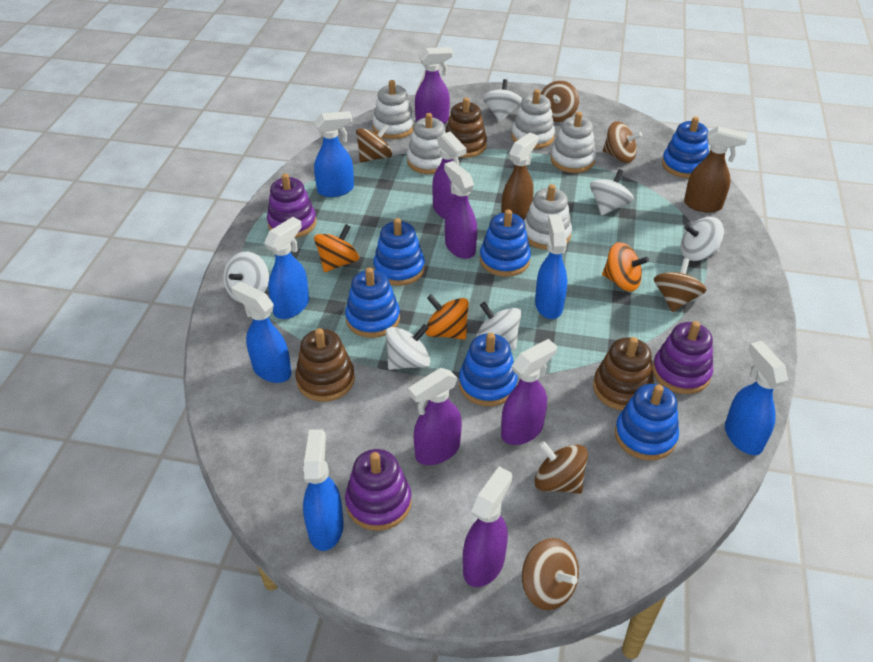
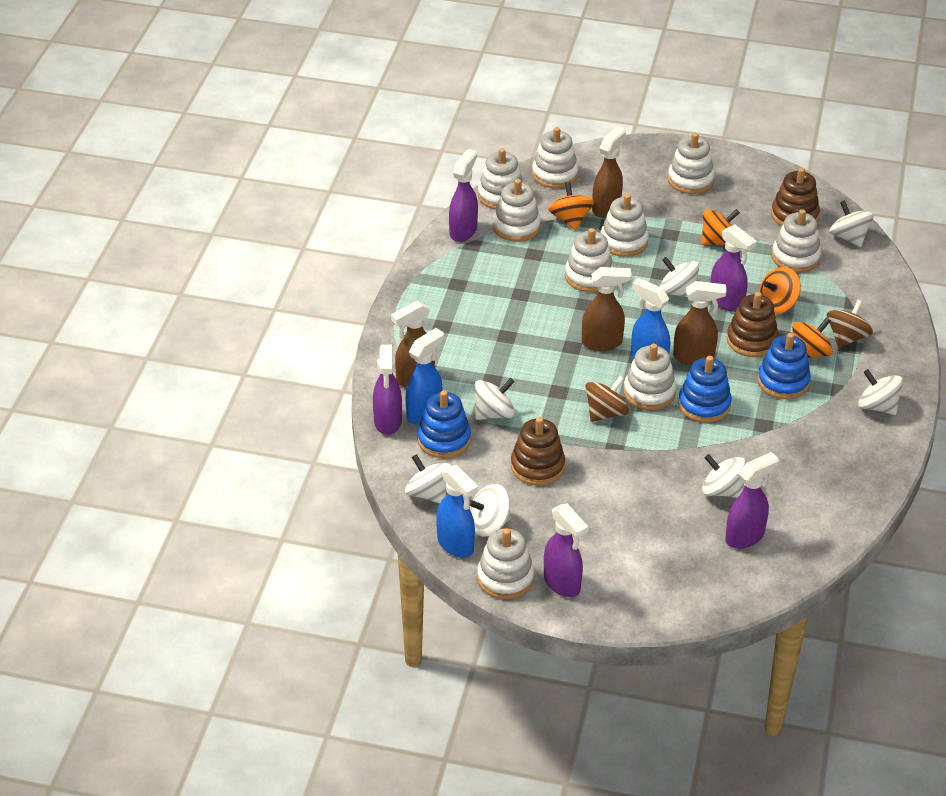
blue spray bottle: 6 -> 3
blue stacking toy: 6 -> 3
brown spinning top: 6 -> 2
brown spray bottle: 2 -> 4
orange spinning top: 3 -> 4
purple spray bottle: 6 -> 5
purple stacking toy: 3 -> 0
white spinning top: 6 -> 7
white stacking toy: 5 -> 9

